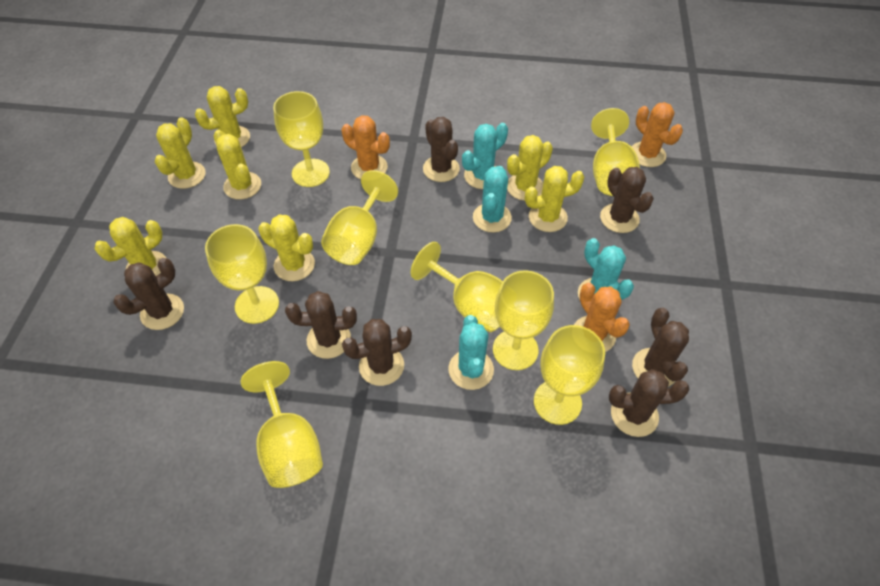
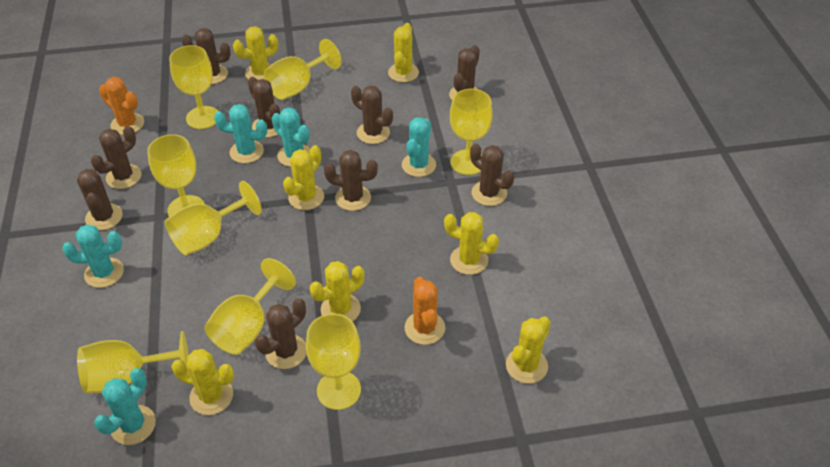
brown cactus: 7 -> 9
orange cactus: 3 -> 2
turquoise cactus: 4 -> 5

